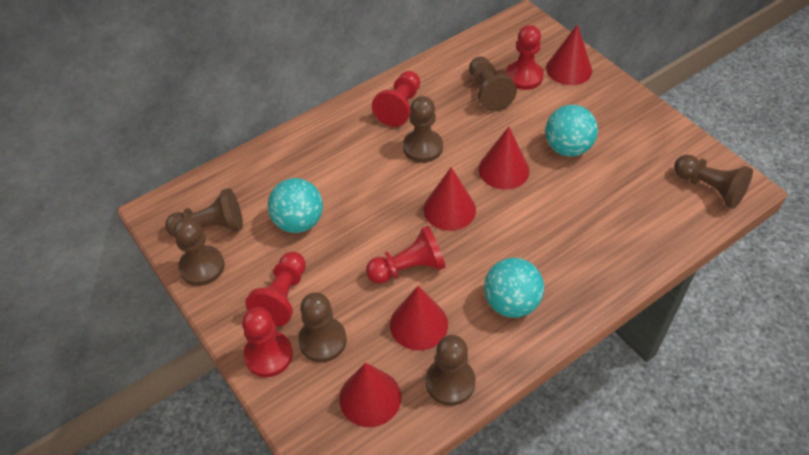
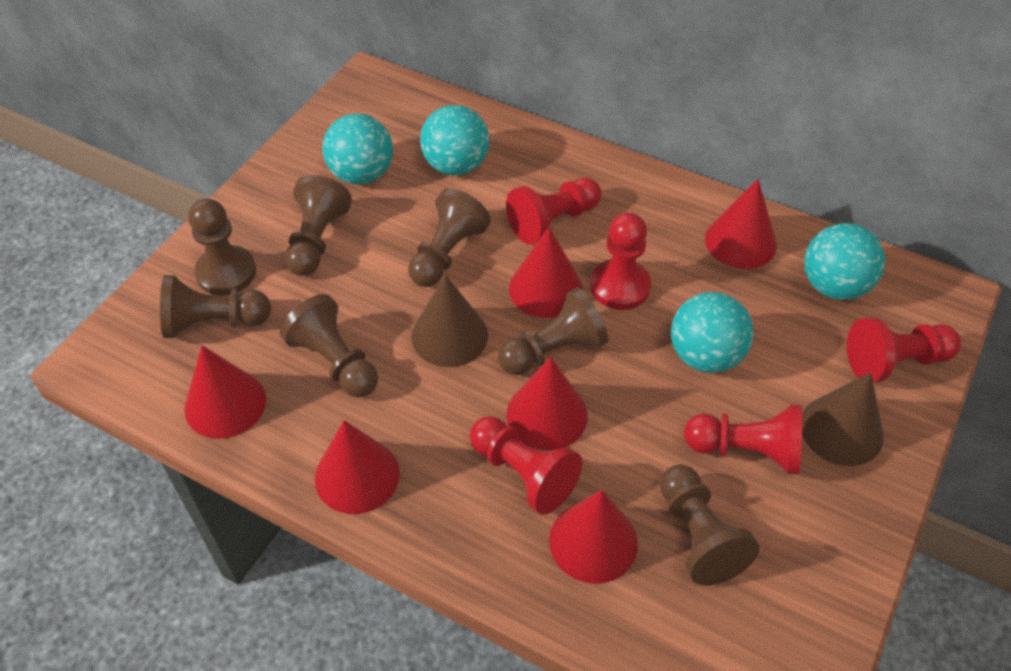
brown cone: 0 -> 2
red cone: 5 -> 6
turquoise ball: 3 -> 4

